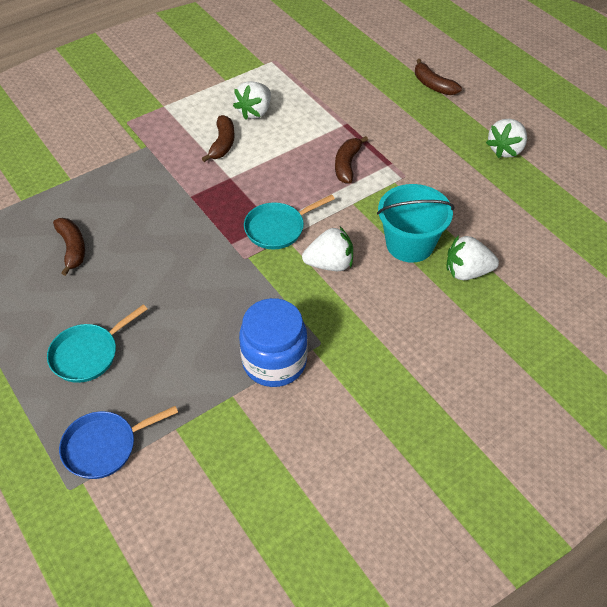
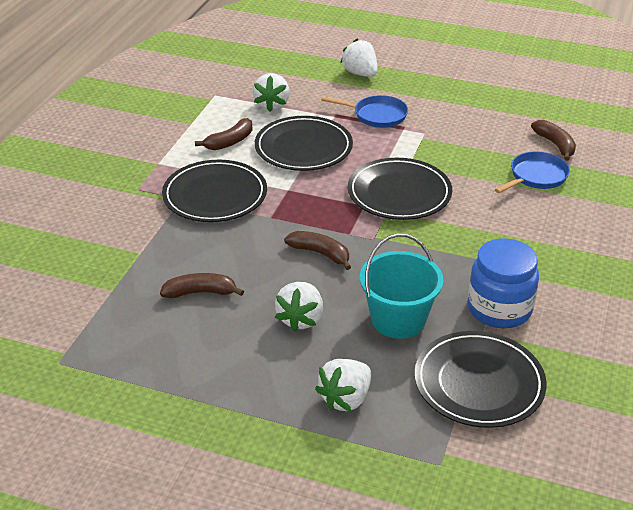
black plate: 0 -> 4
blue pan: 1 -> 2
turquoise pan: 2 -> 0

